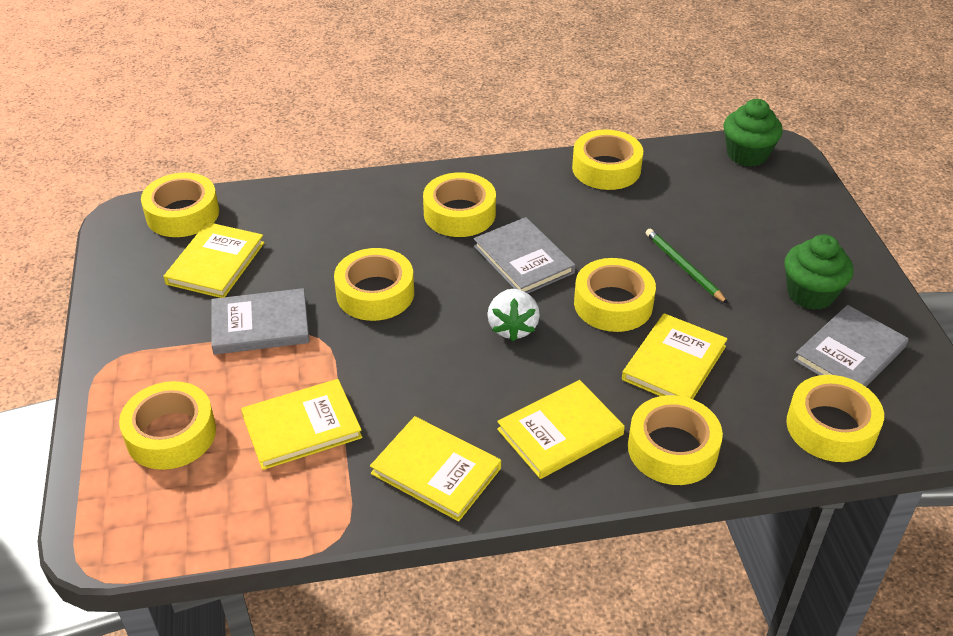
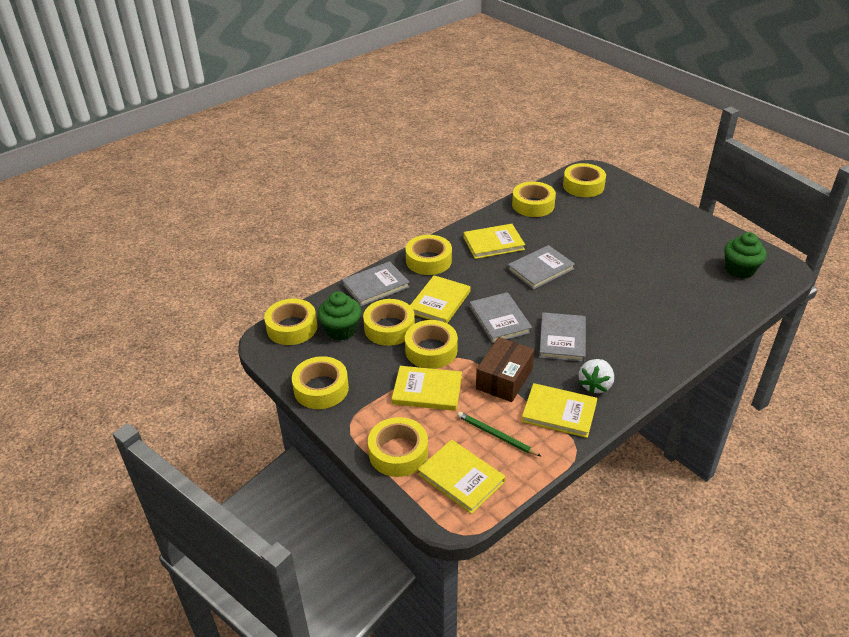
brown box: 0 -> 1
grey book: 3 -> 4

